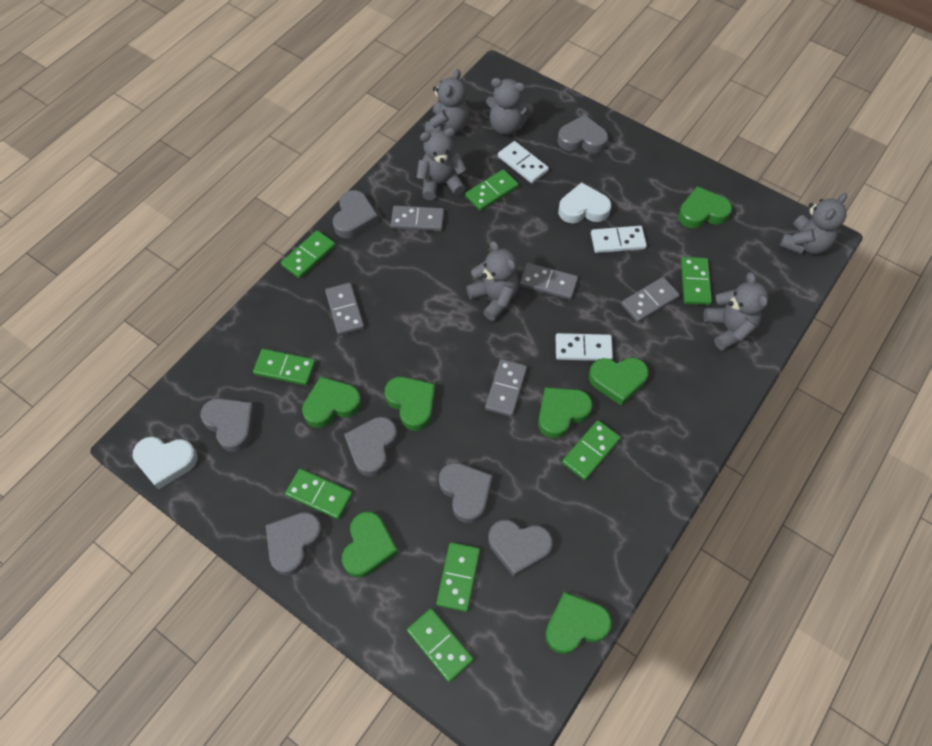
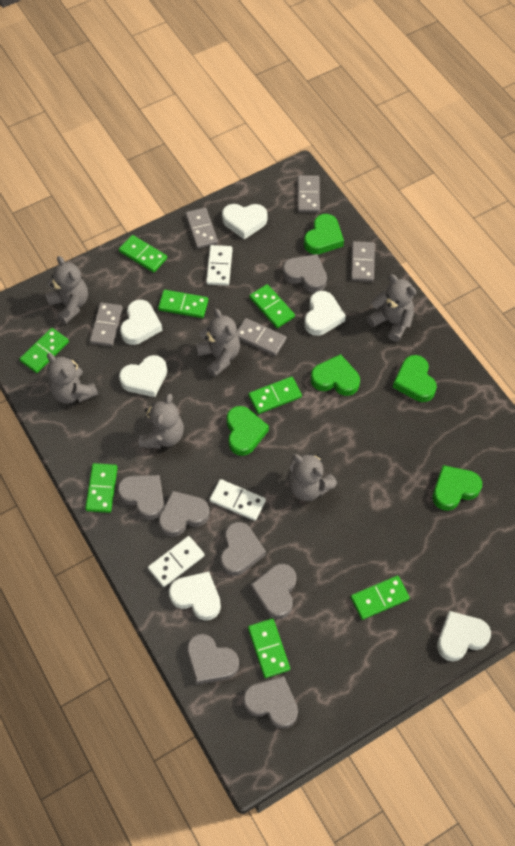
green heart: 7 -> 5
white heart: 2 -> 6

